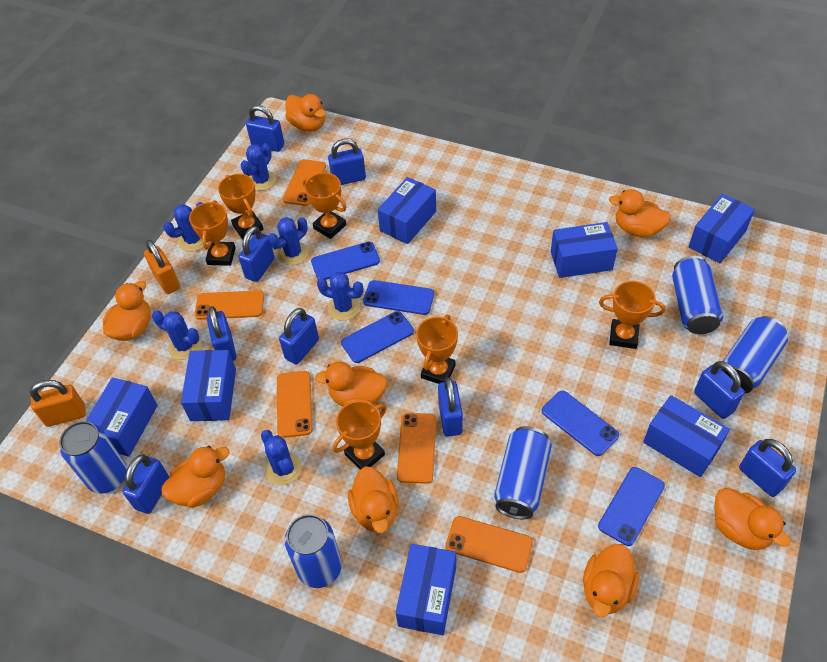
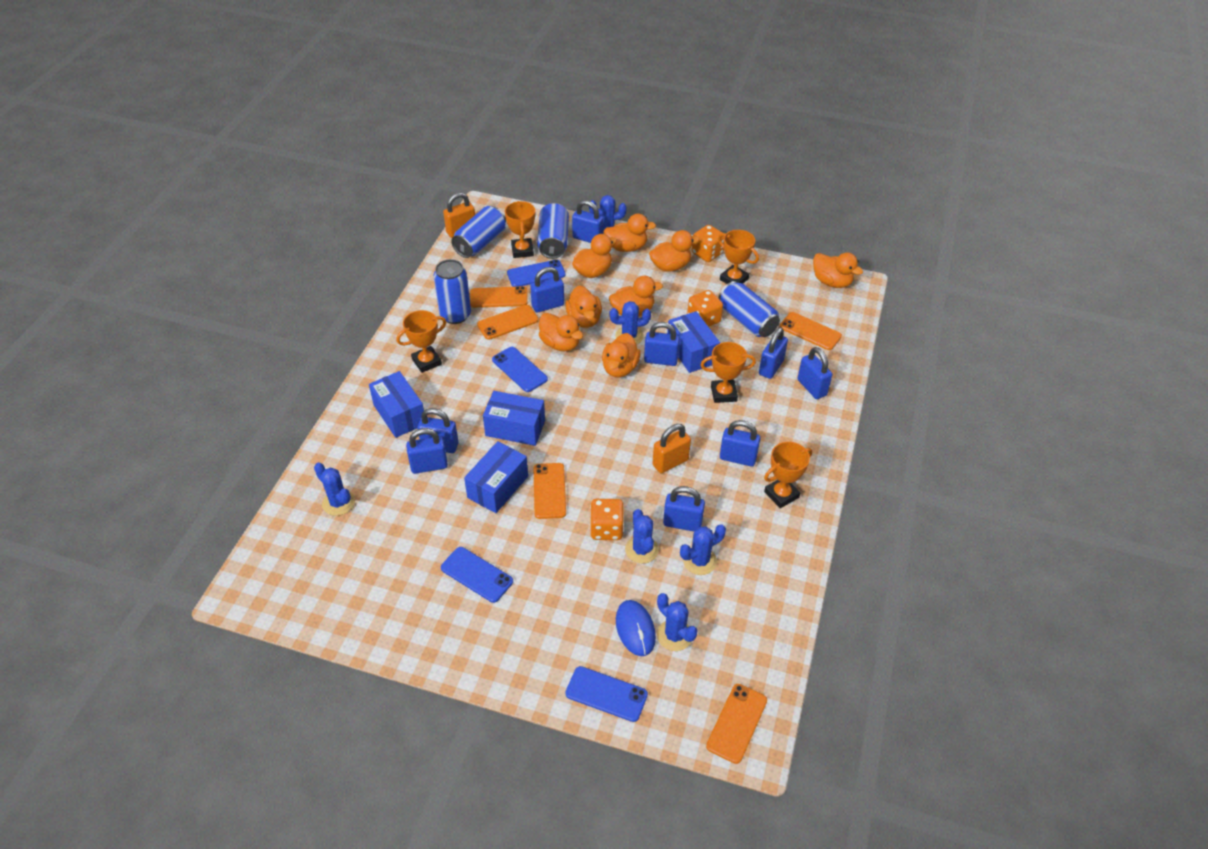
blue box: 7 -> 4
blue can: 5 -> 4
blue mouse: 0 -> 1
blue phone: 5 -> 4
orange dice: 0 -> 3
orange trophy: 6 -> 5

